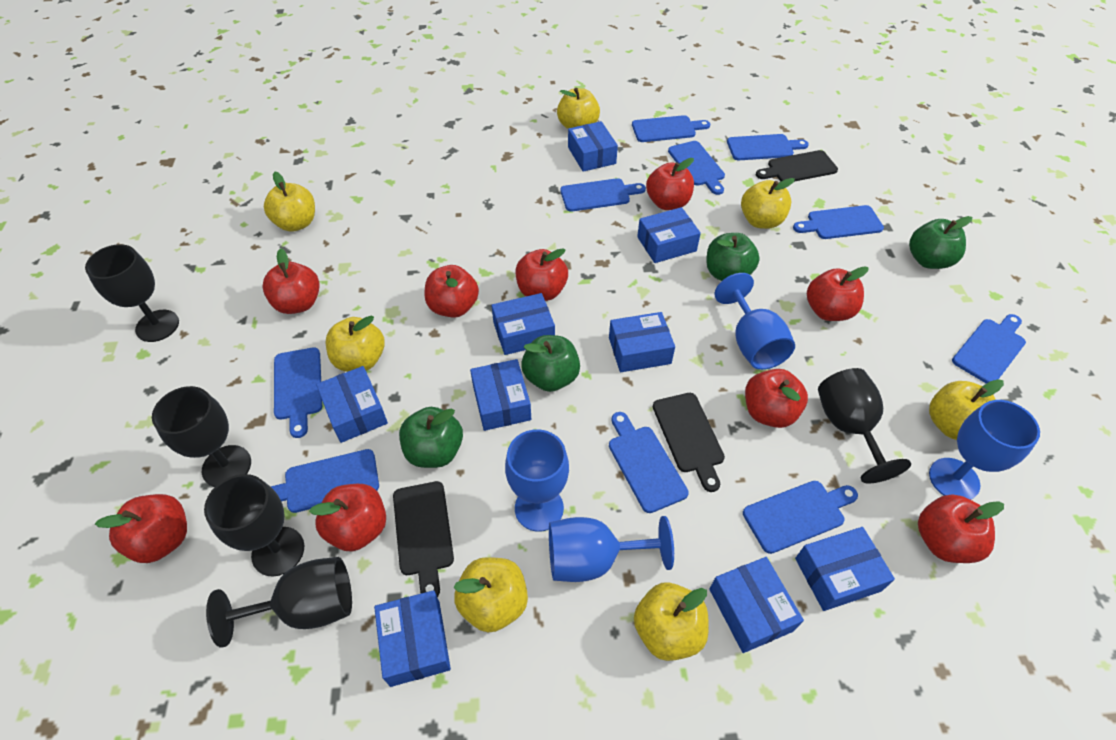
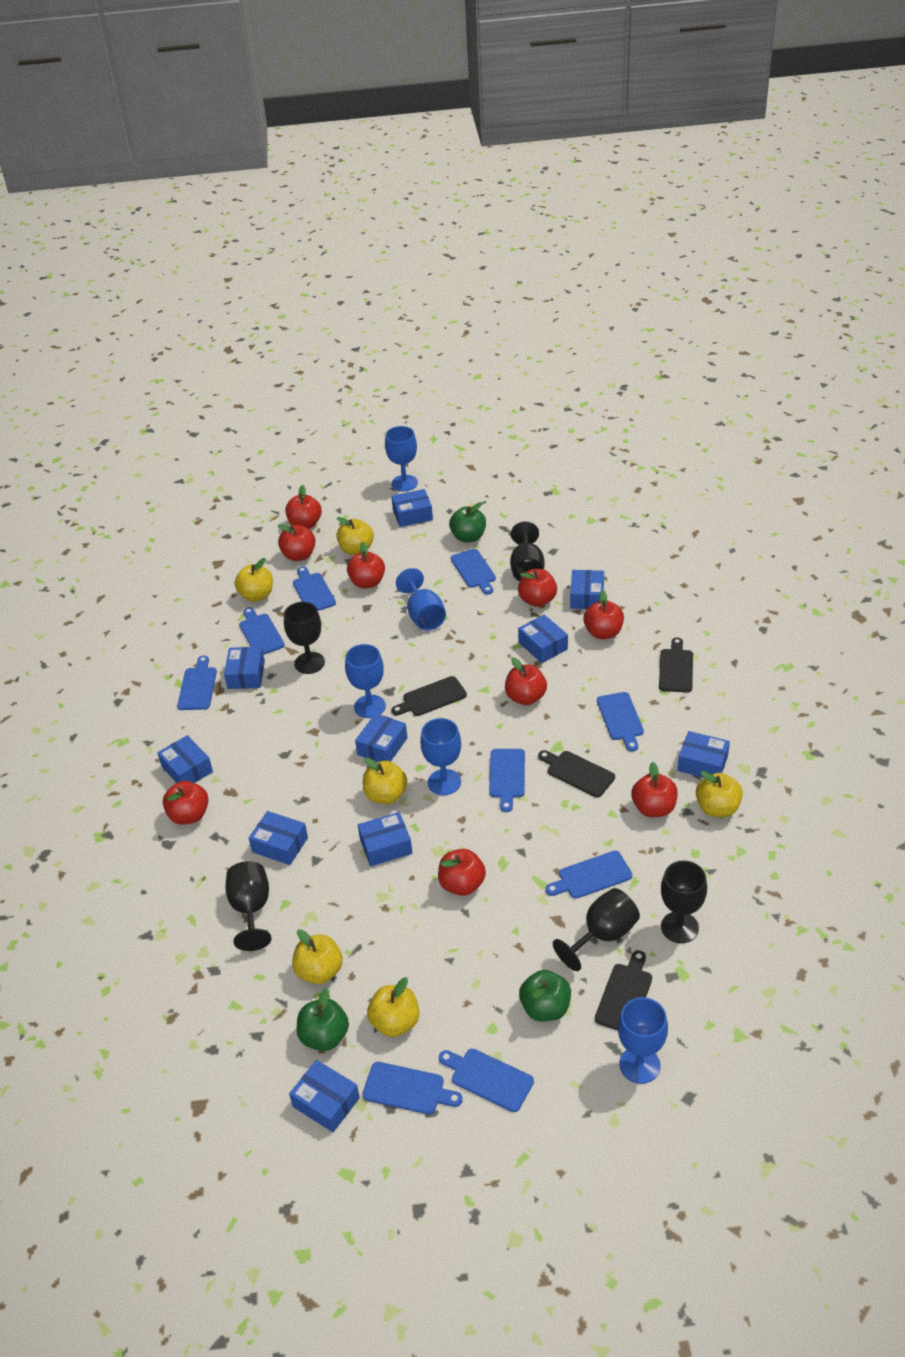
black cutting board: 3 -> 4
blue box: 9 -> 10
blue cutting board: 10 -> 9
blue goblet: 4 -> 5
green apple: 4 -> 3
yellow apple: 7 -> 6

